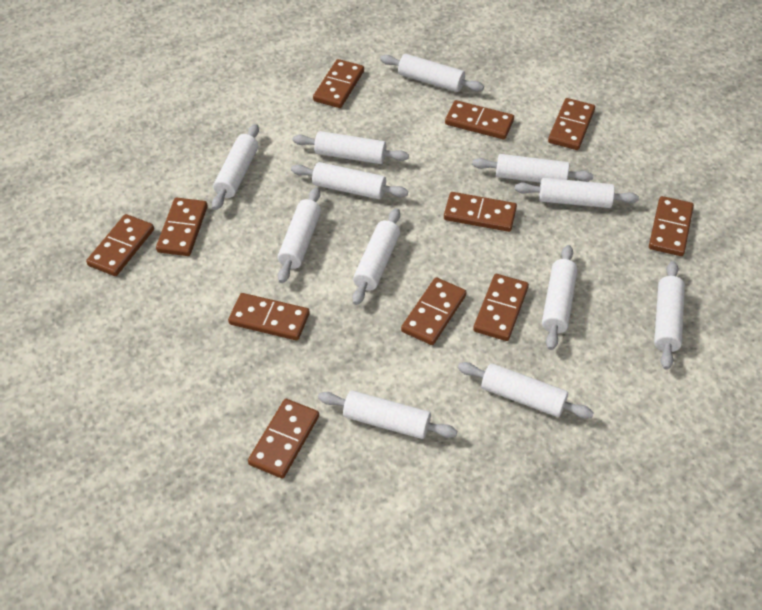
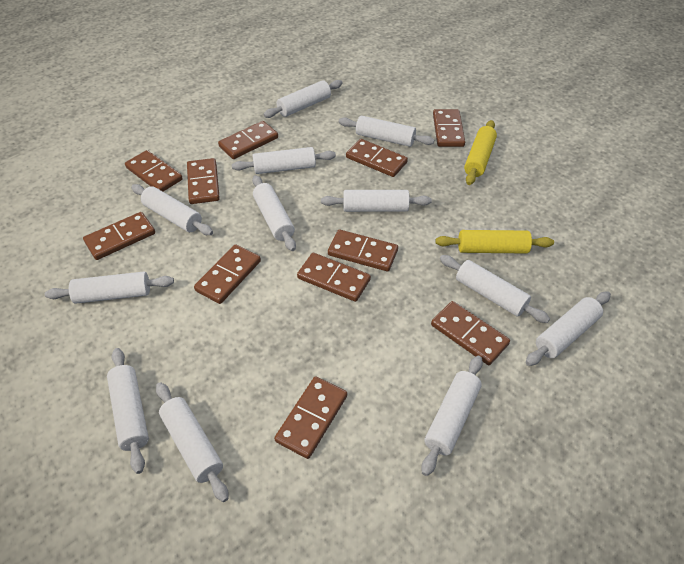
yellow rolling pin: 0 -> 2

